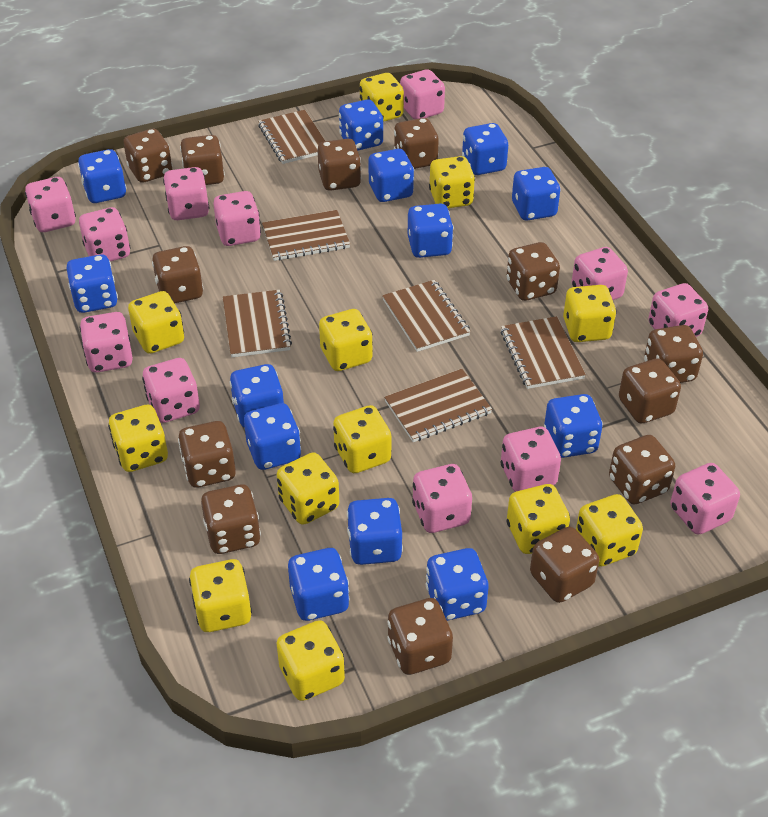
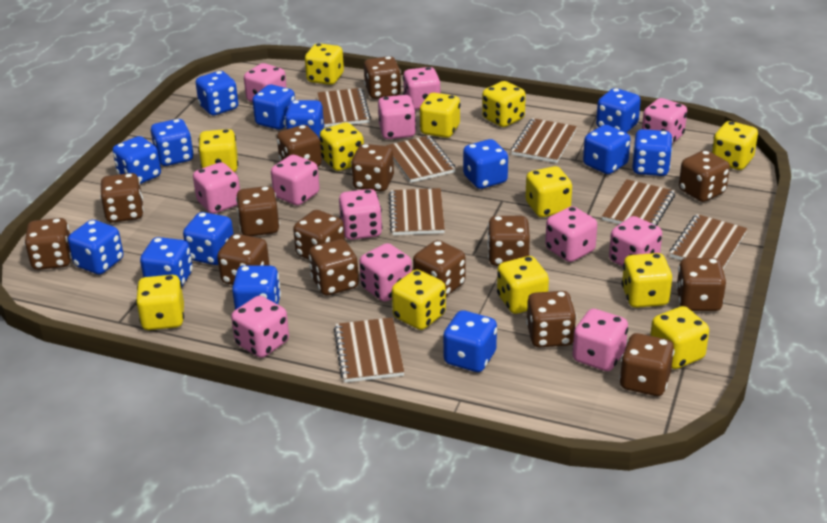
blue dice: 13 -> 14
brown dice: 13 -> 15
brown notebook: 6 -> 7

